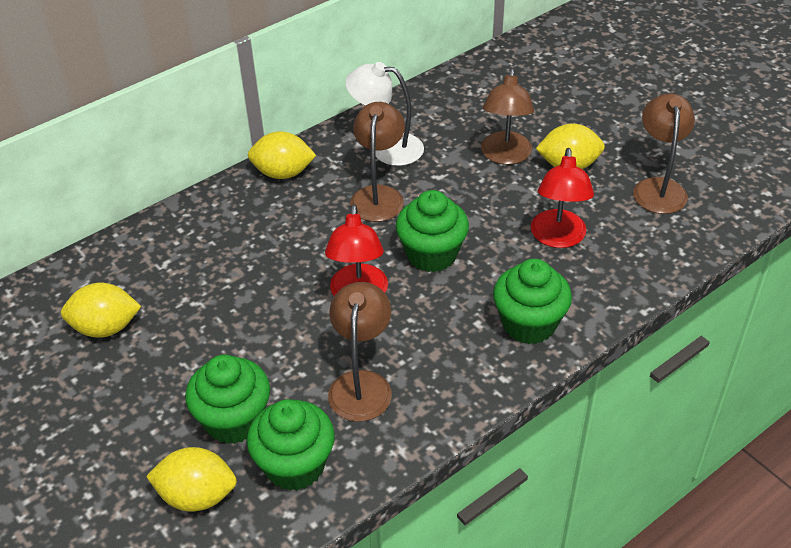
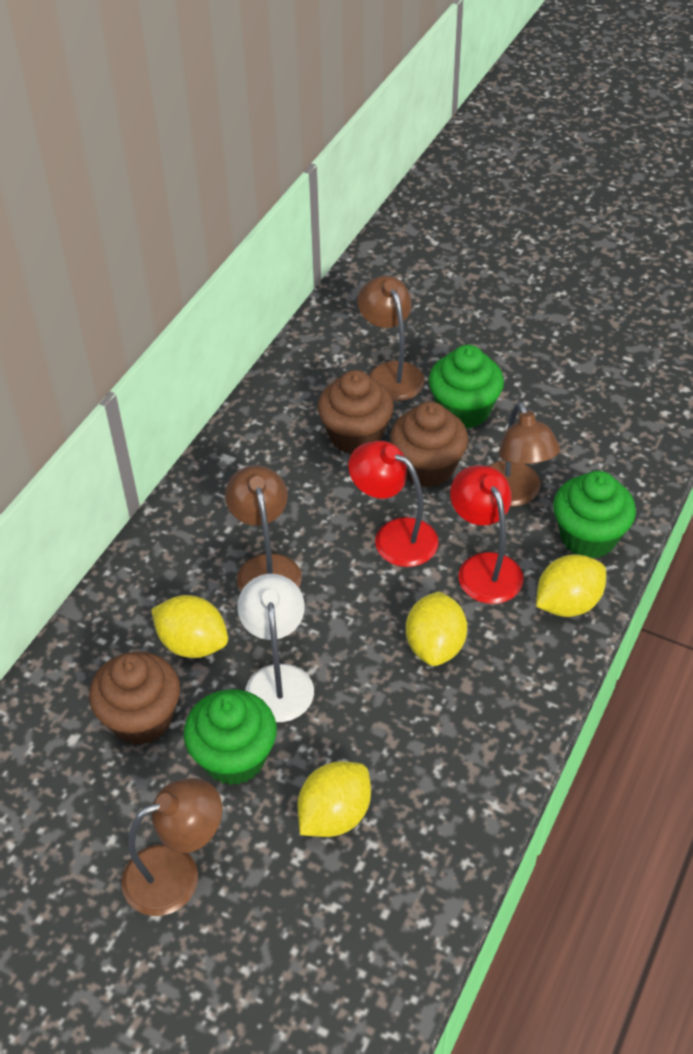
brown cupcake: 0 -> 3
green cupcake: 4 -> 3

